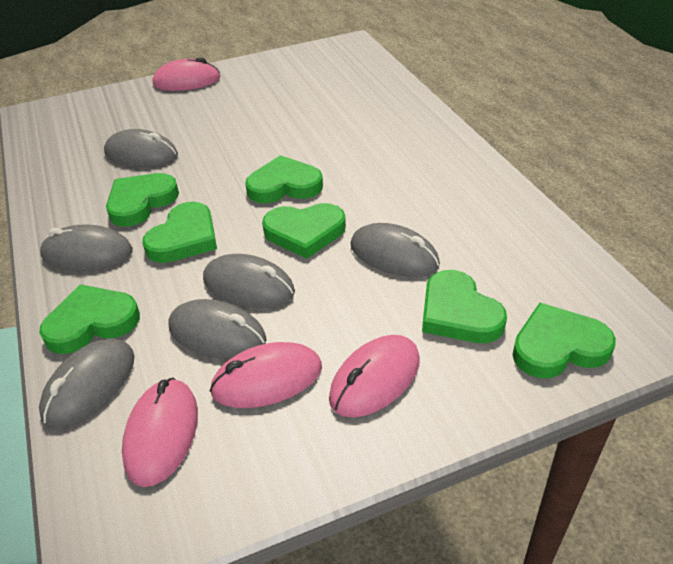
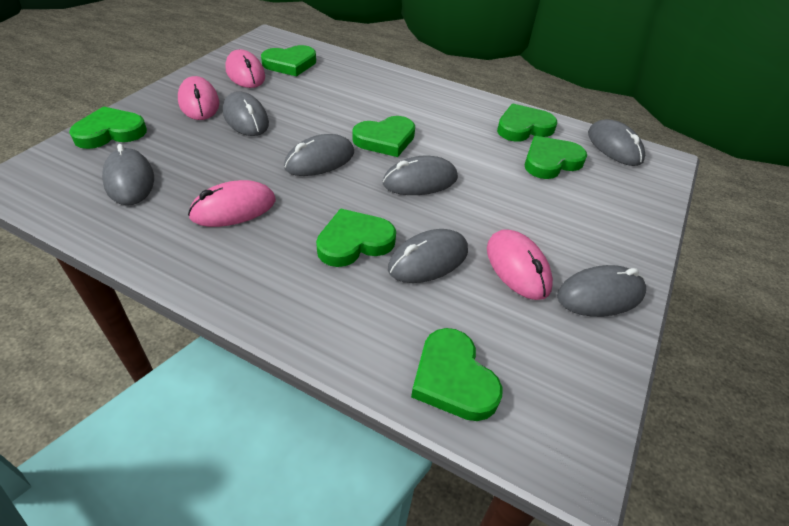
grey mouse: 6 -> 7

